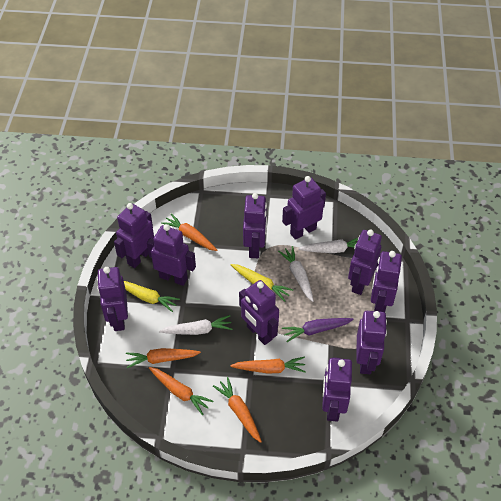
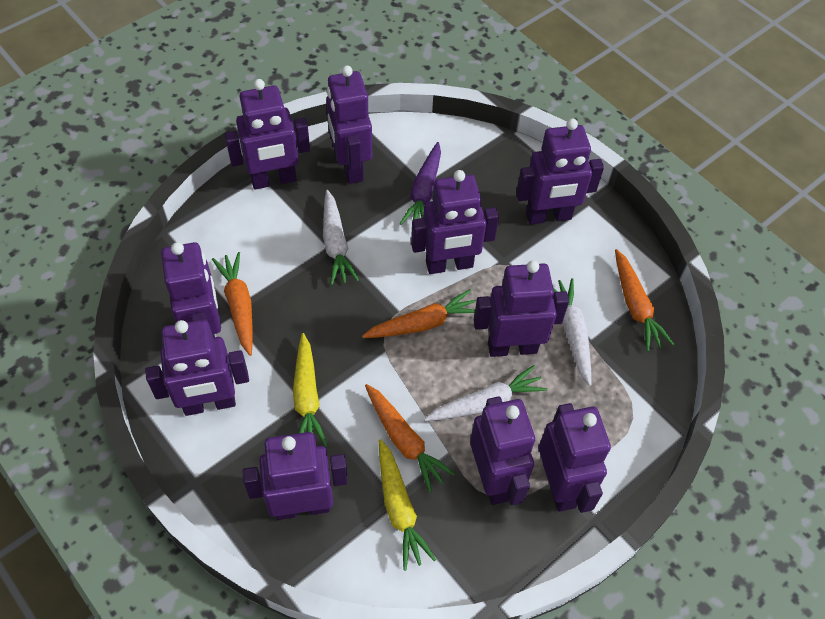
orange carrot: 5 -> 4

